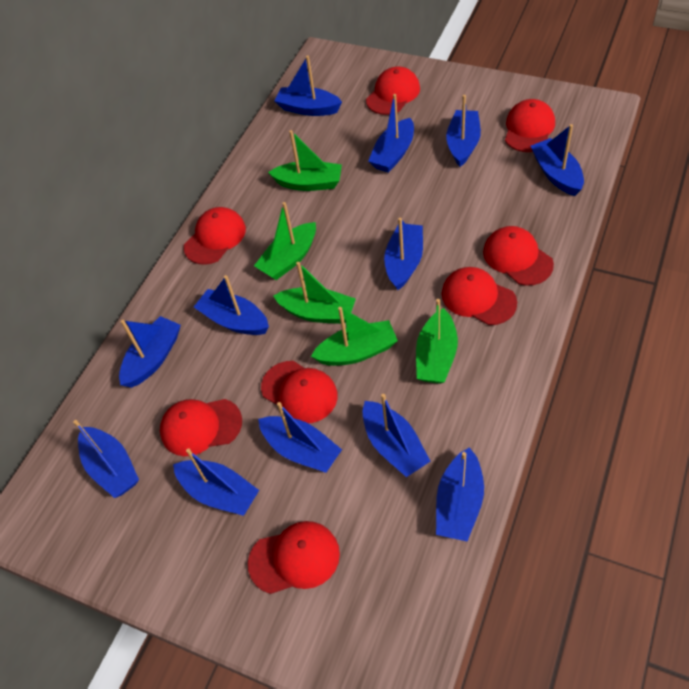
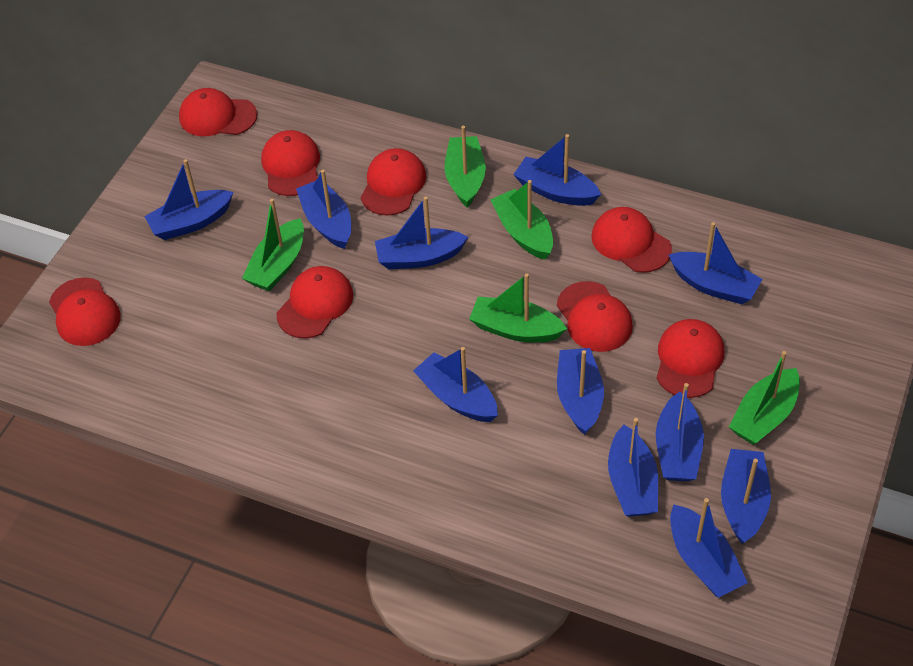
blue boat: 12 -> 11

